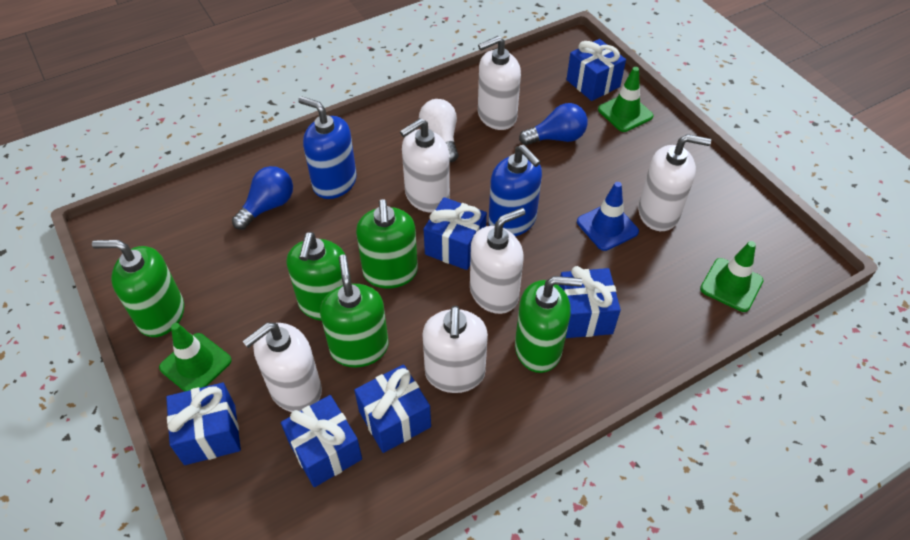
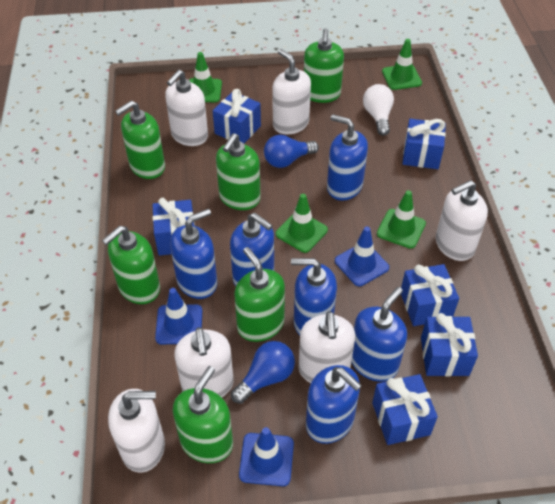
blue soap dispenser: 2 -> 6
blue traffic cone: 1 -> 3
green soap dispenser: 5 -> 6
green traffic cone: 3 -> 4

